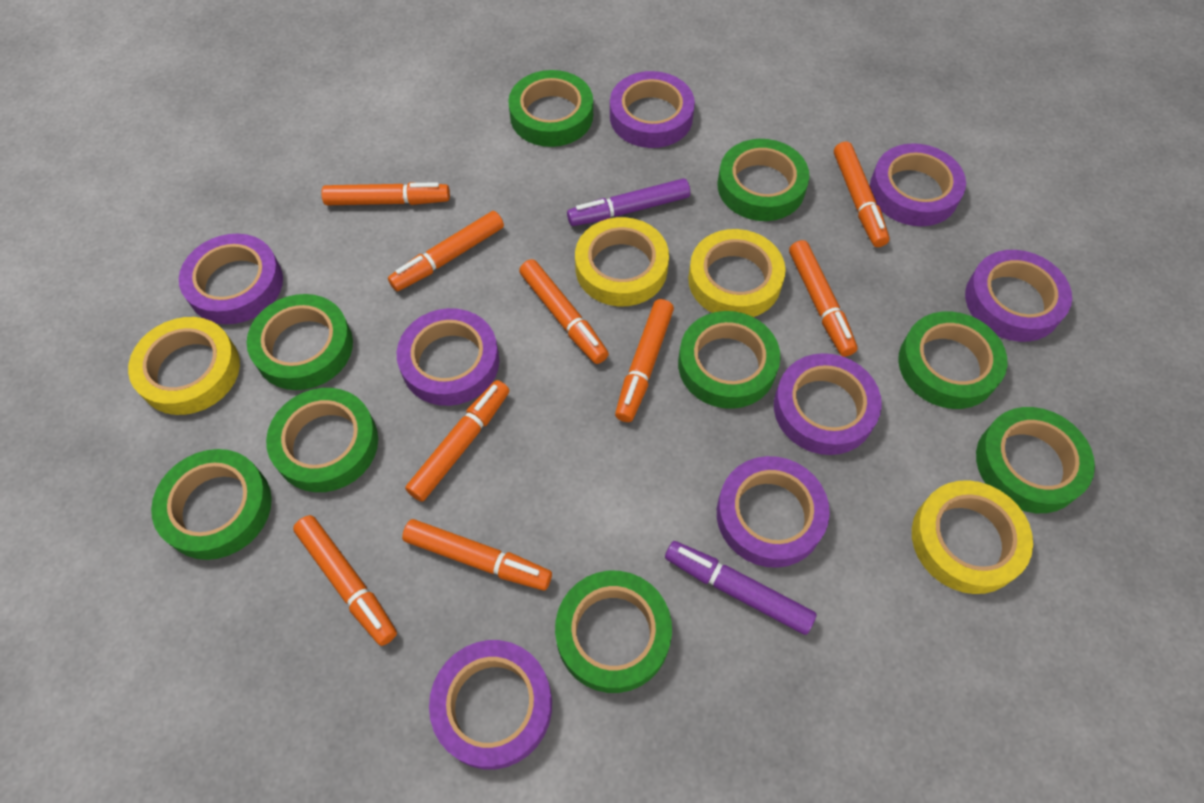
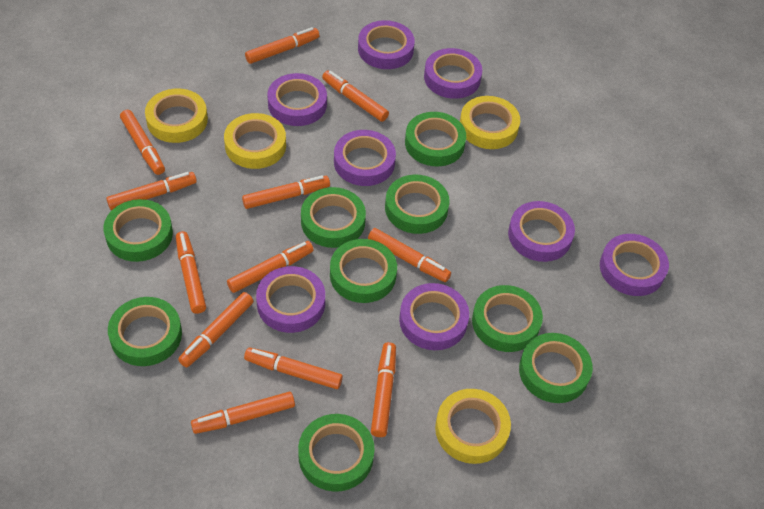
orange marker: 9 -> 12
purple marker: 2 -> 0

